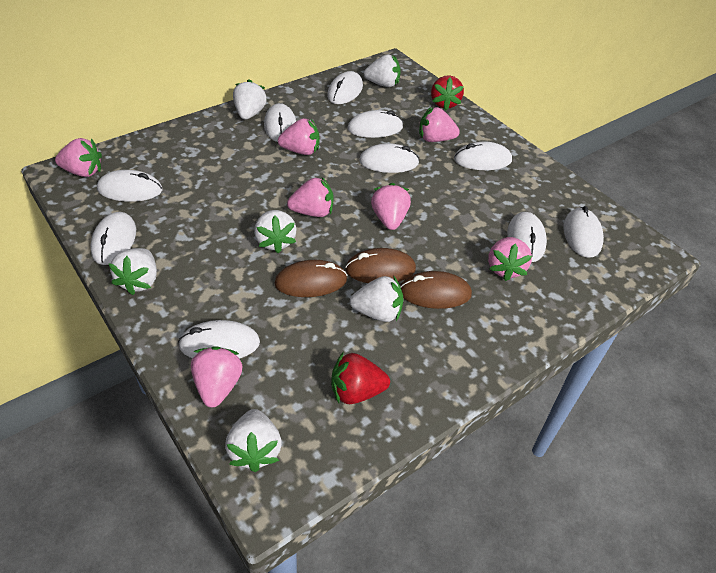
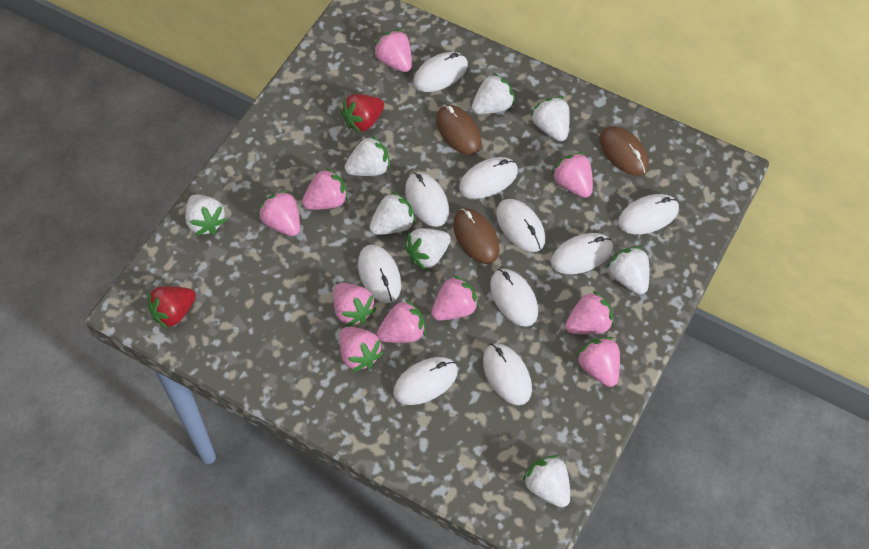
pink strawberry: 7 -> 10
white strawberry: 6 -> 8

